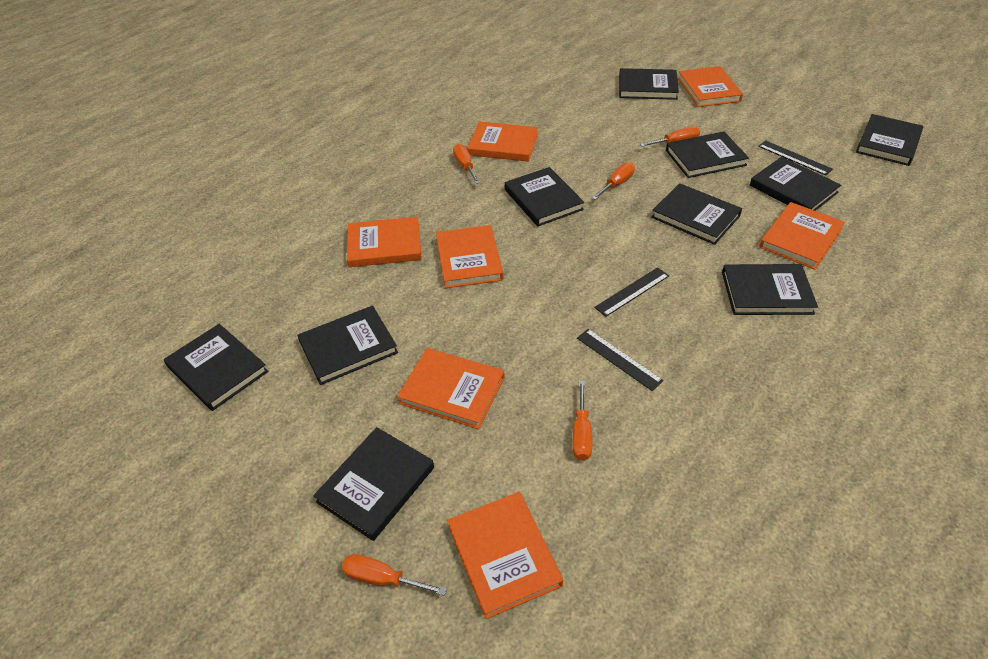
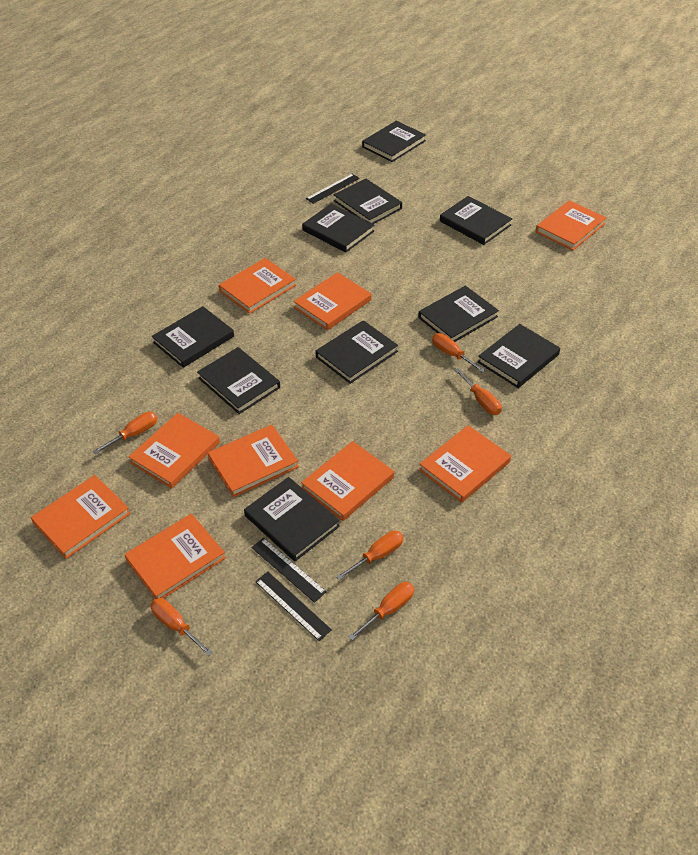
orange book: 7 -> 9
orange screwdriver: 5 -> 6

